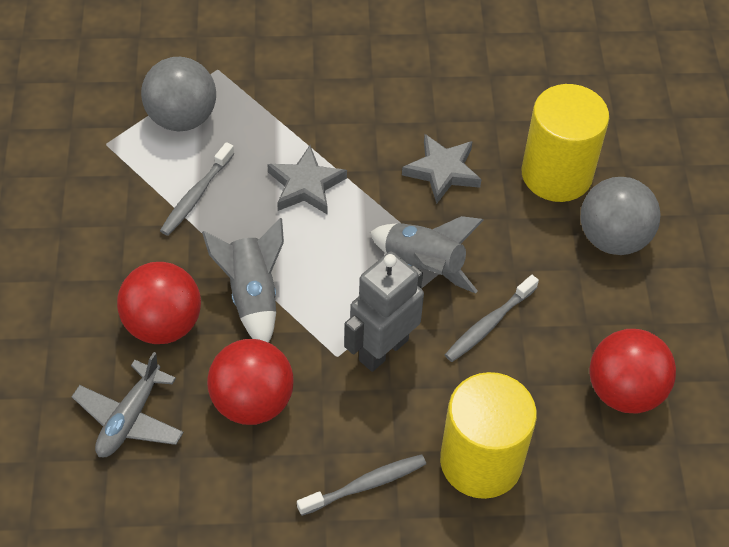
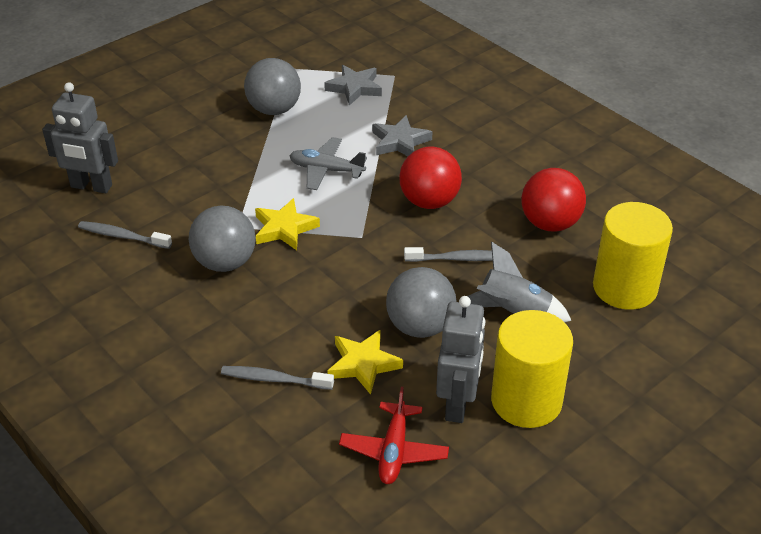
grey ball: 2 -> 3
grey robot: 1 -> 2
grey rocket: 2 -> 1
red ball: 3 -> 2
red plane: 0 -> 1
yellow star: 0 -> 2

